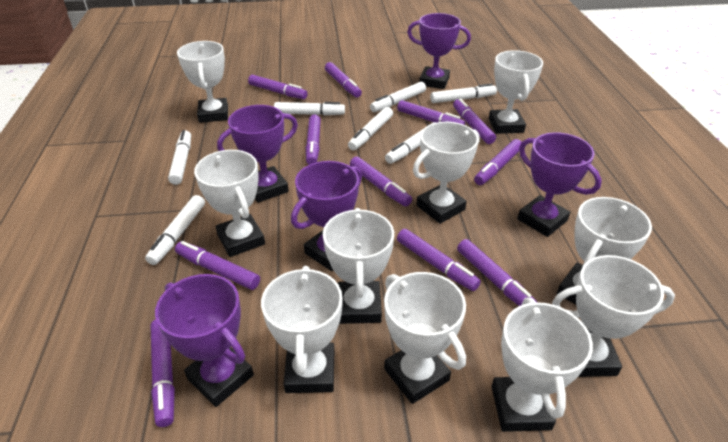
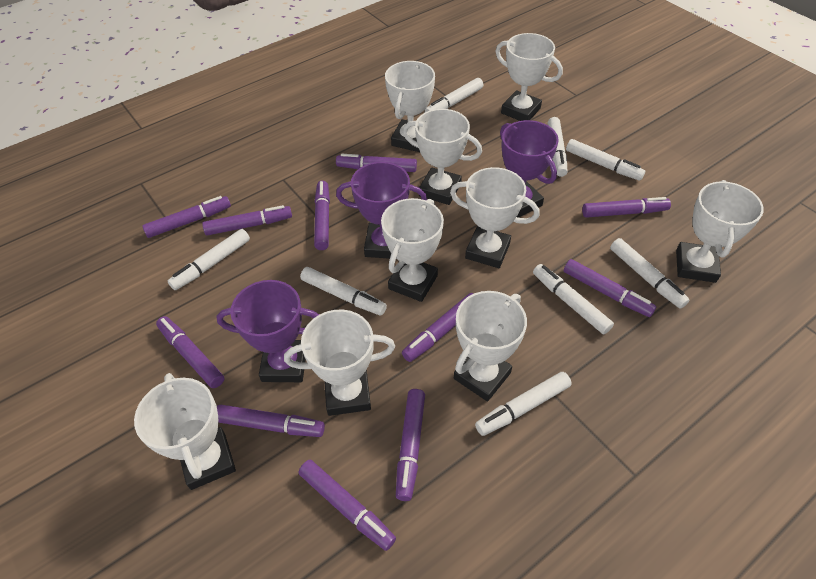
purple trophy: 5 -> 3
white marker: 7 -> 8
white trophy: 10 -> 9

